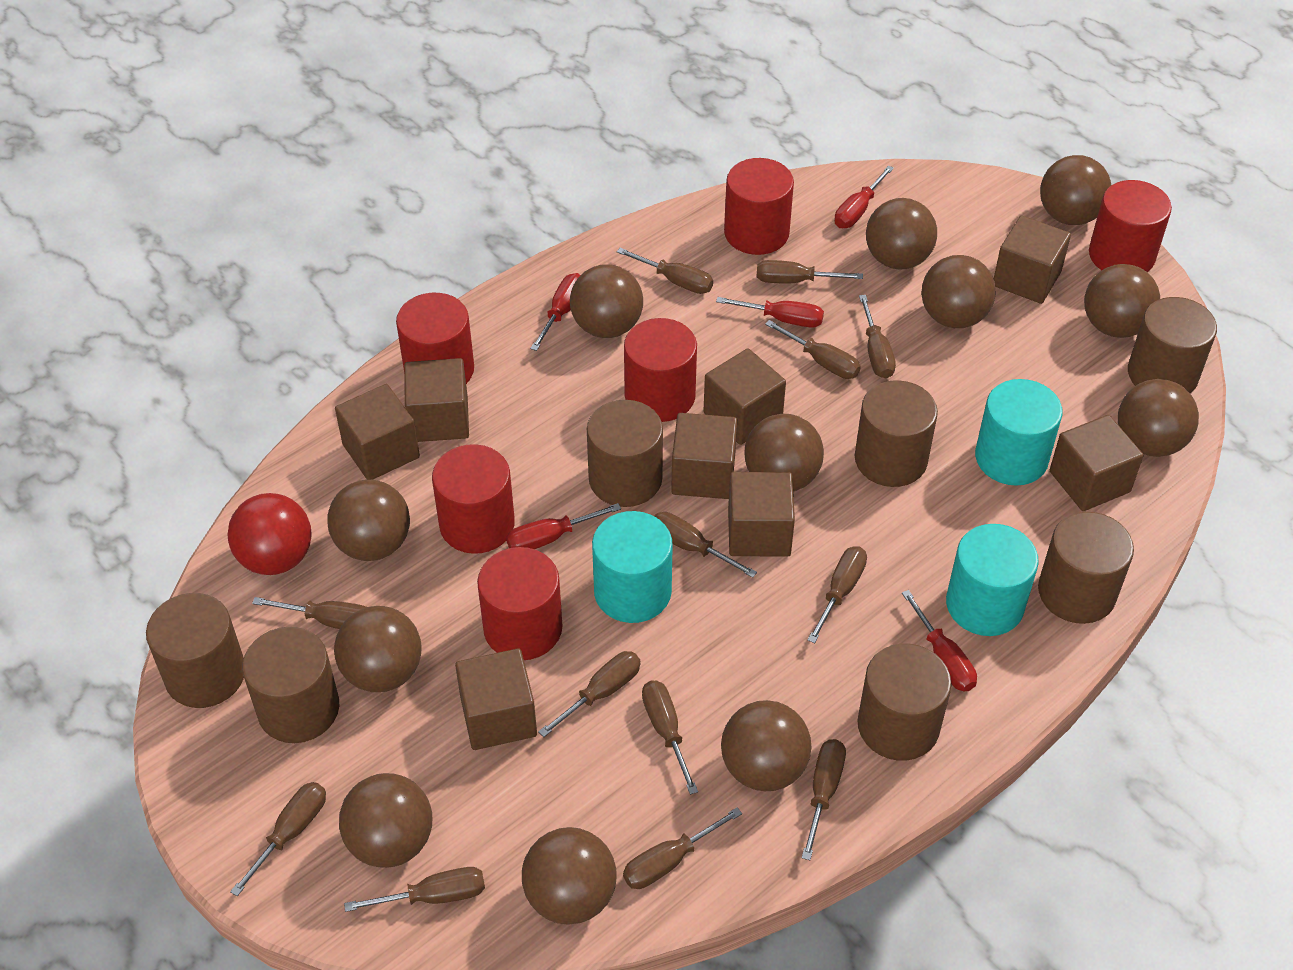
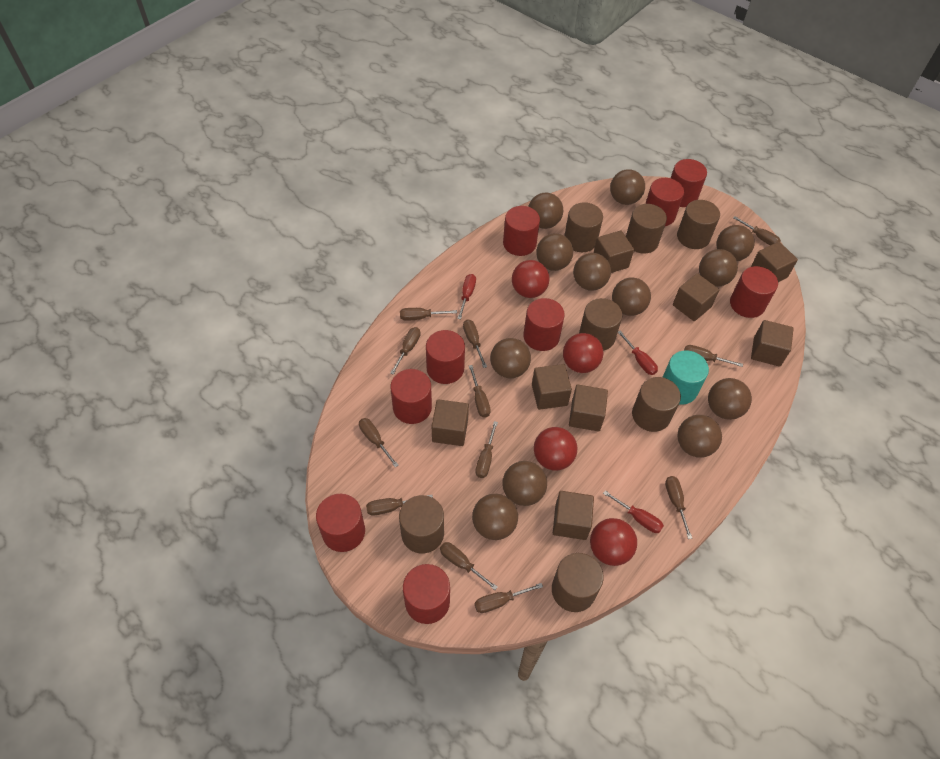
brown screwdriver: 13 -> 12
red ball: 1 -> 4
red cylinder: 6 -> 9
red screwdriver: 5 -> 3
turquoise cylinder: 3 -> 1

